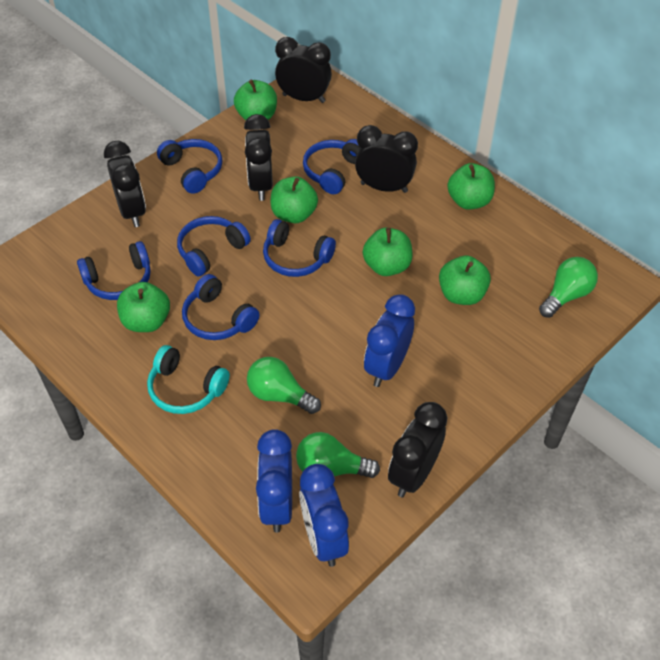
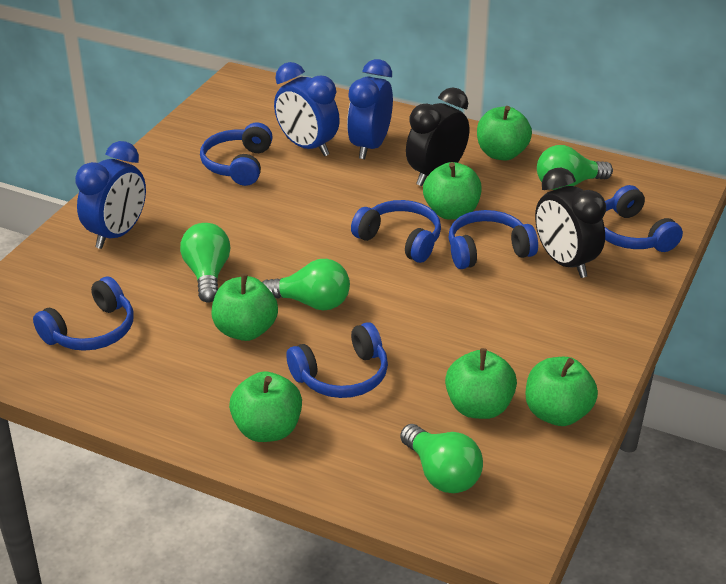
black clock: 5 -> 2
green light bulb: 3 -> 4
turquoise headphones: 1 -> 0

